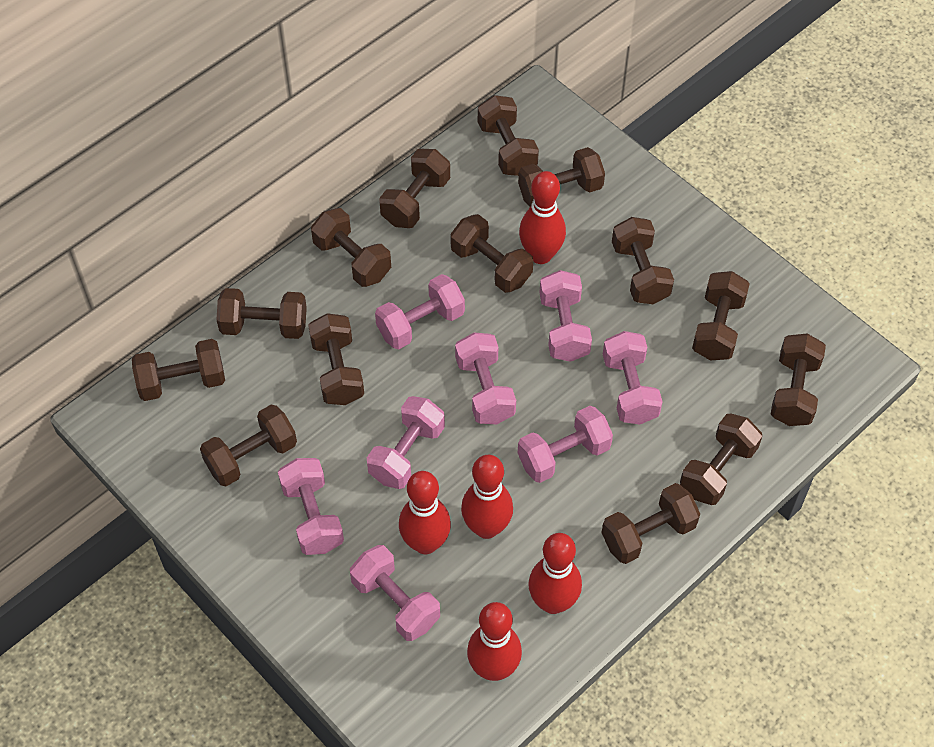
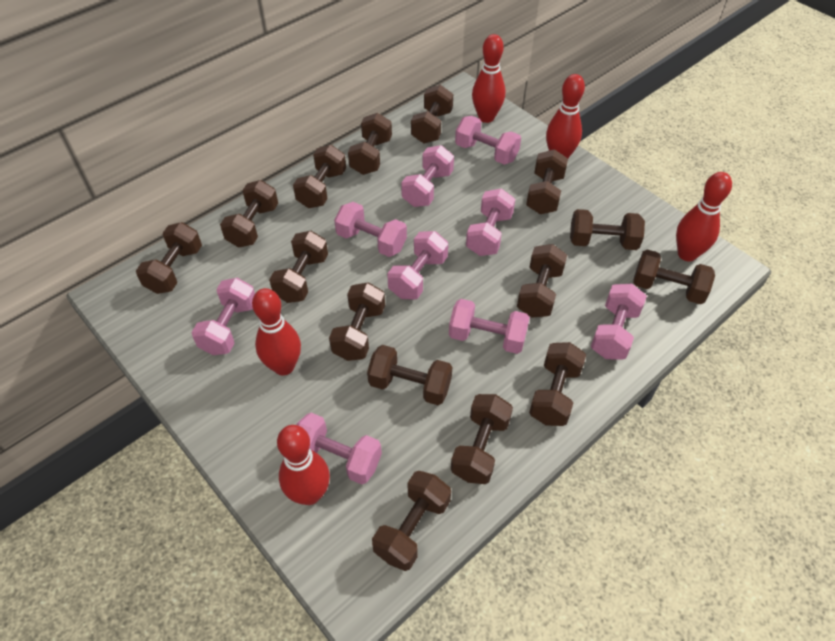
brown dumbbell: 14 -> 15
pink dumbbell: 8 -> 9

